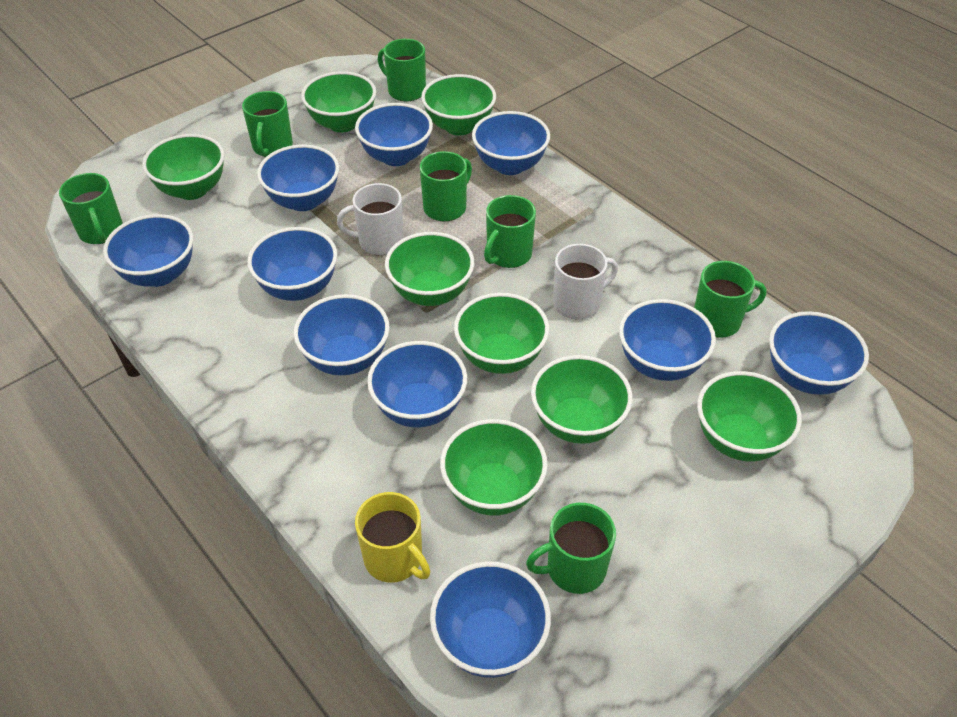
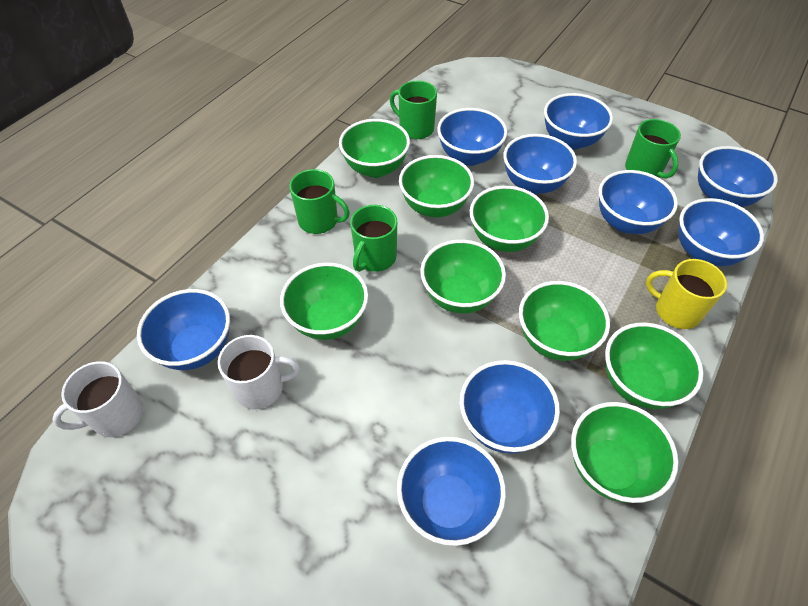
blue bowl: 10 -> 9
green mug: 7 -> 4

